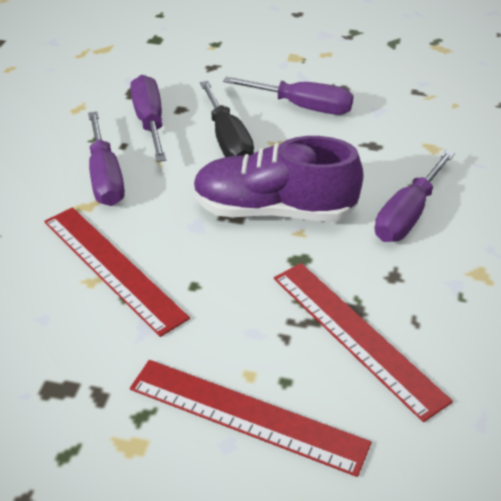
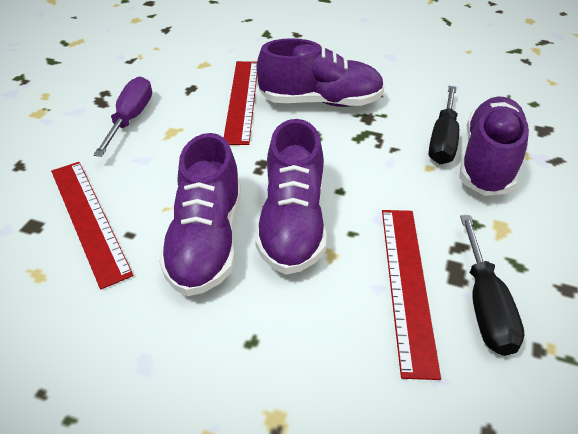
black screwdriver: 1 -> 2
purple screwdriver: 4 -> 1
purple shoe: 1 -> 4

